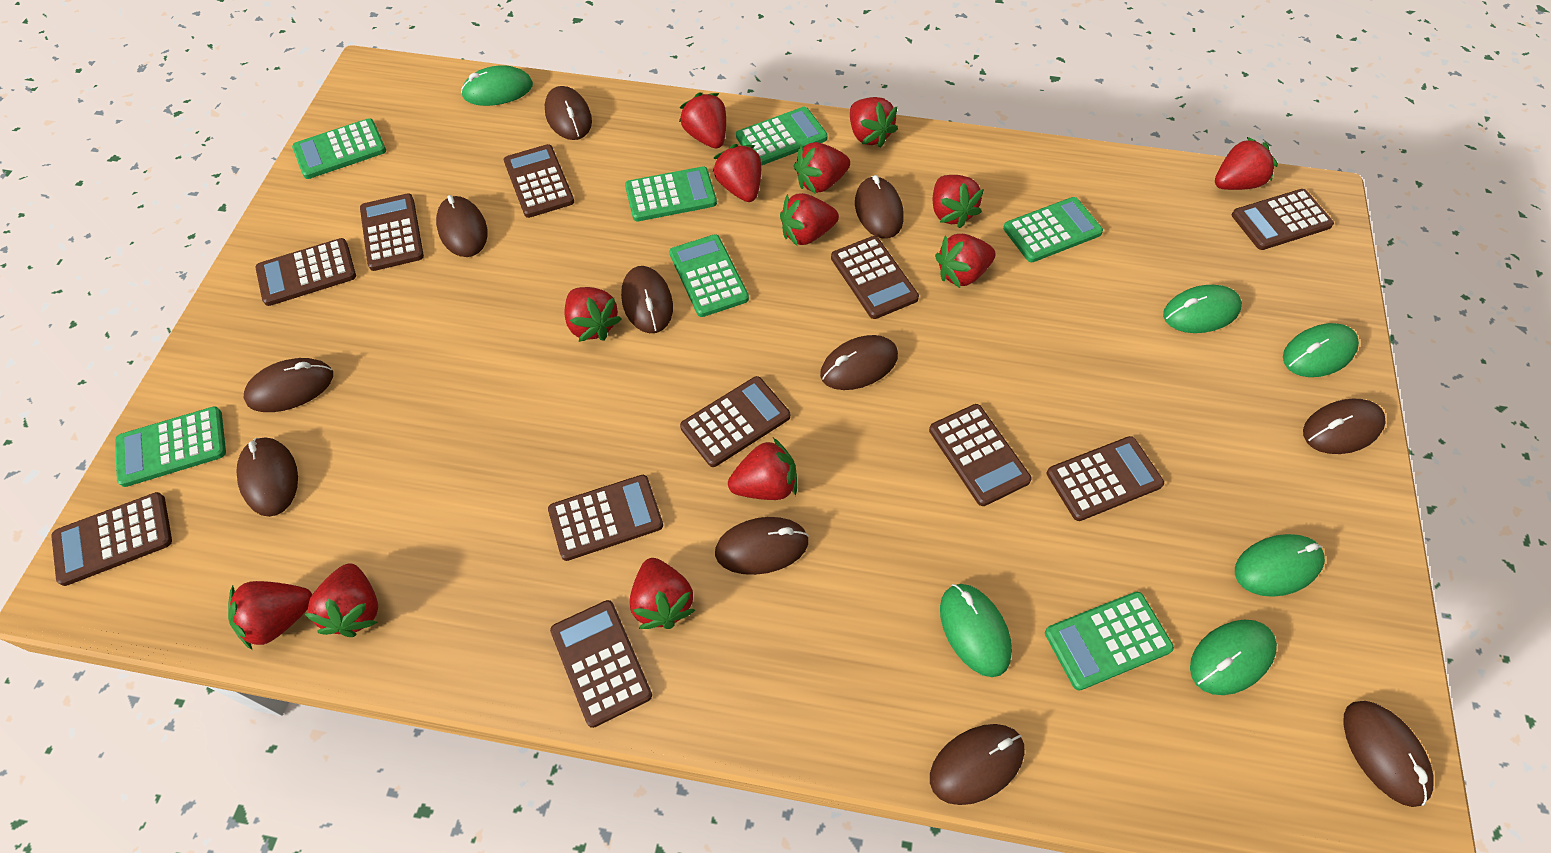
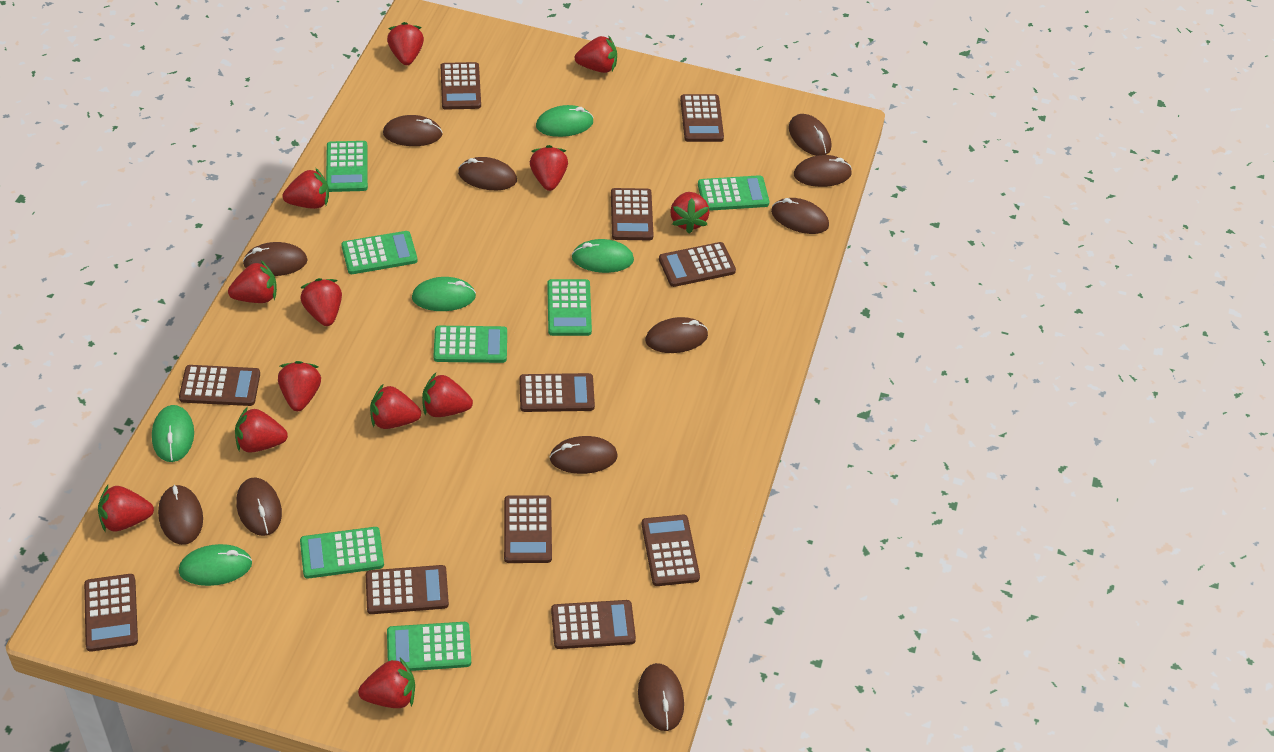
green mouse: 6 -> 5

